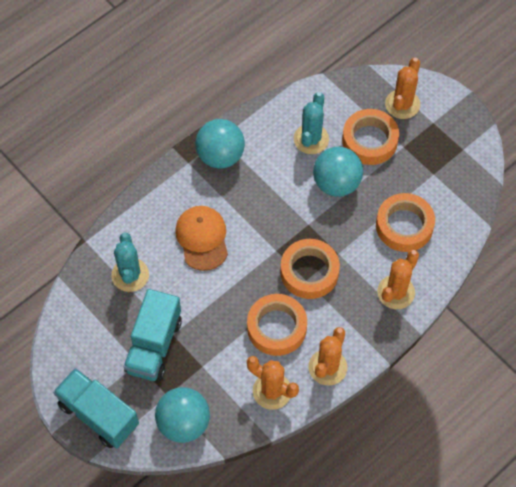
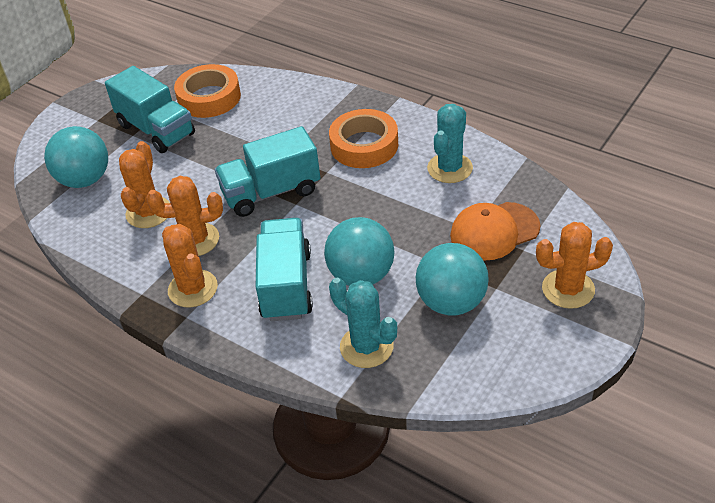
orange tape: 4 -> 2
turquoise truck: 2 -> 3

